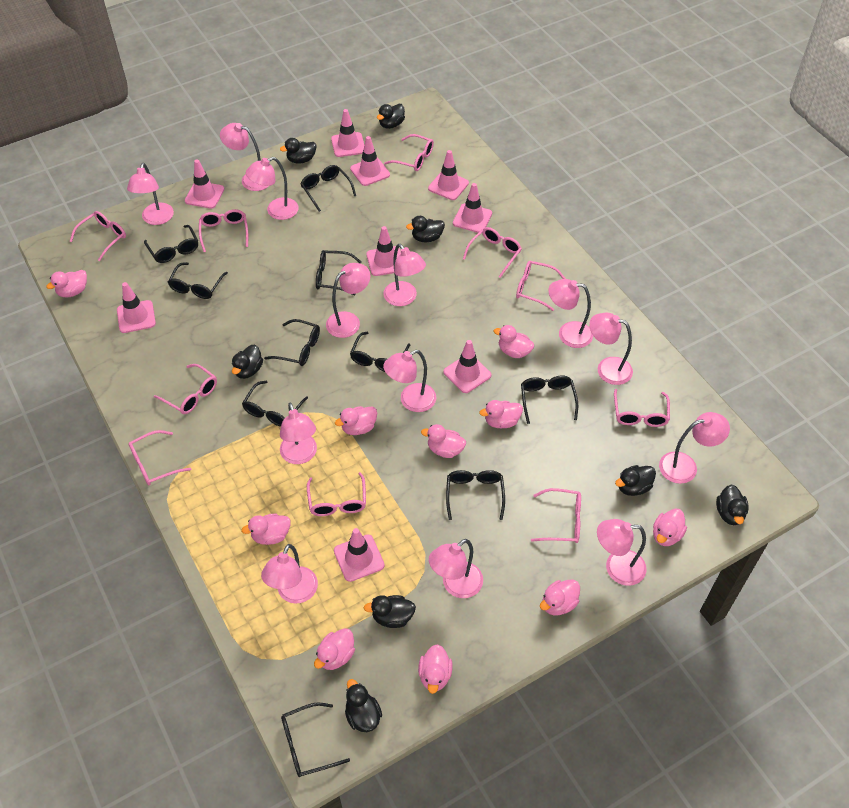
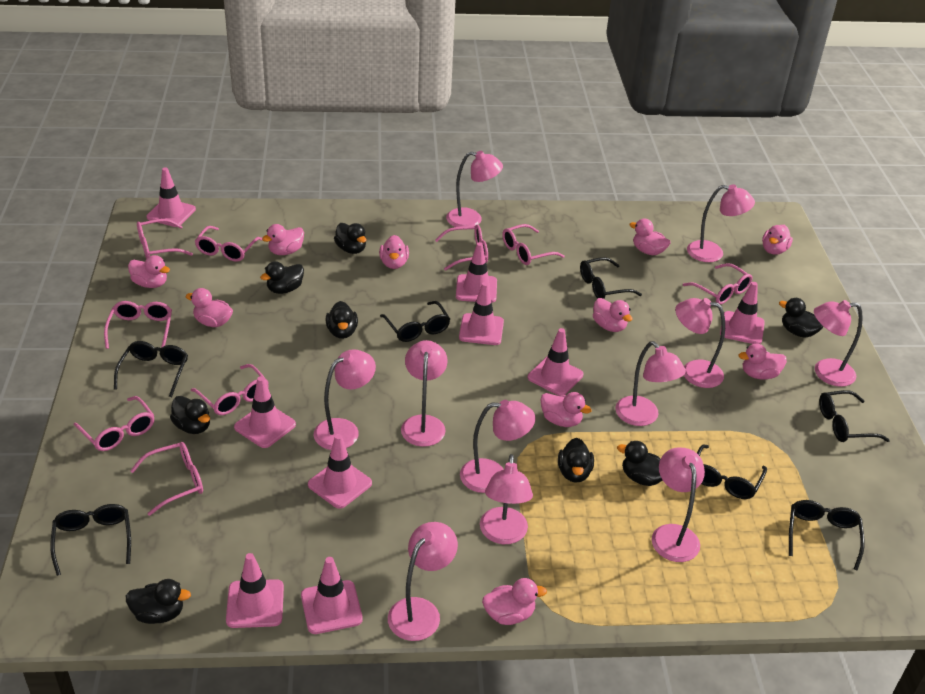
black glasses: 10 -> 7
pink glasses: 10 -> 9
pink lamp: 13 -> 11

